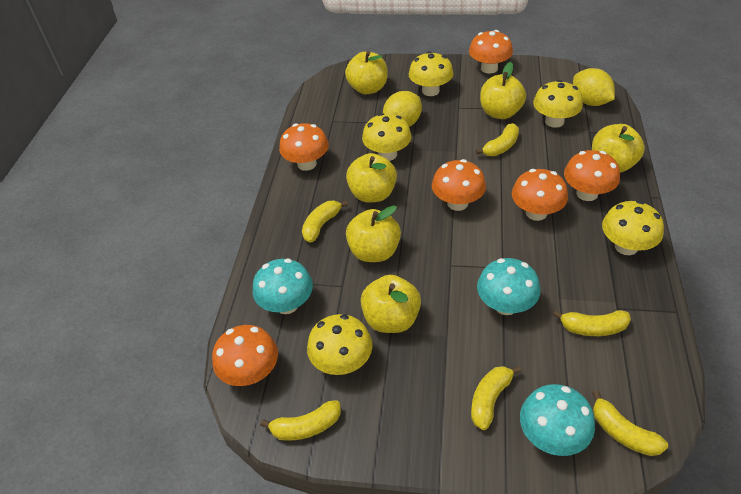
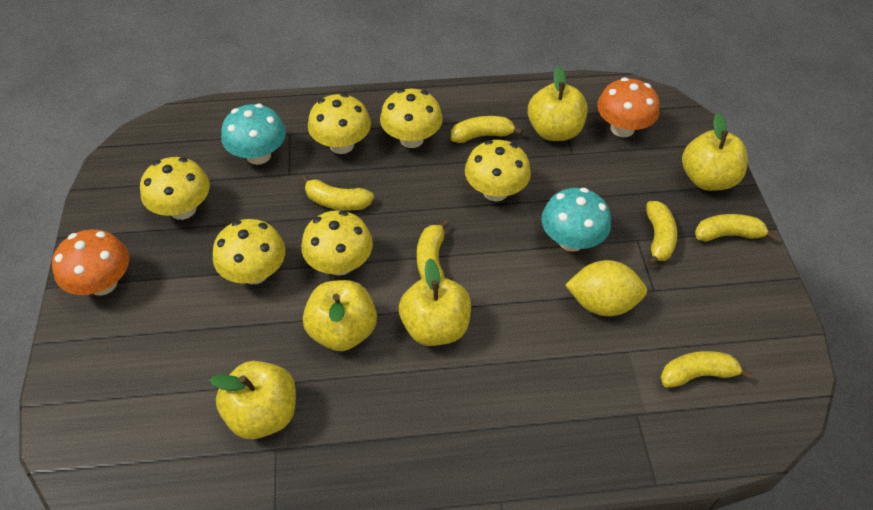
orange mushroom: 6 -> 2
turquoise mushroom: 3 -> 2
yellow apple: 6 -> 5
yellow lemon: 2 -> 1
yellow mushroom: 5 -> 6

